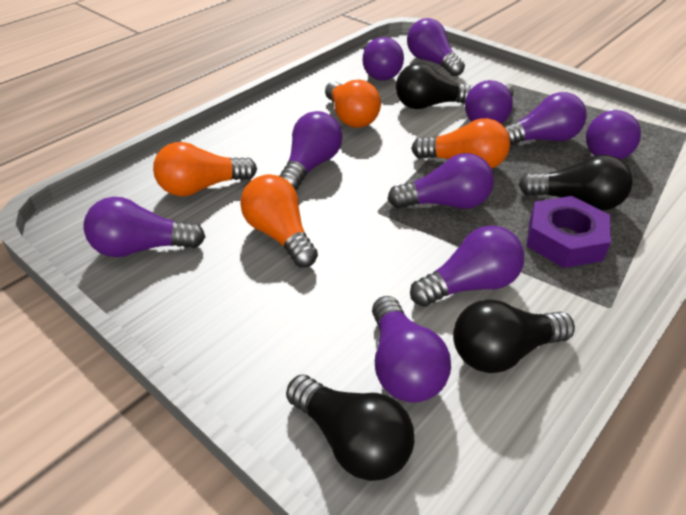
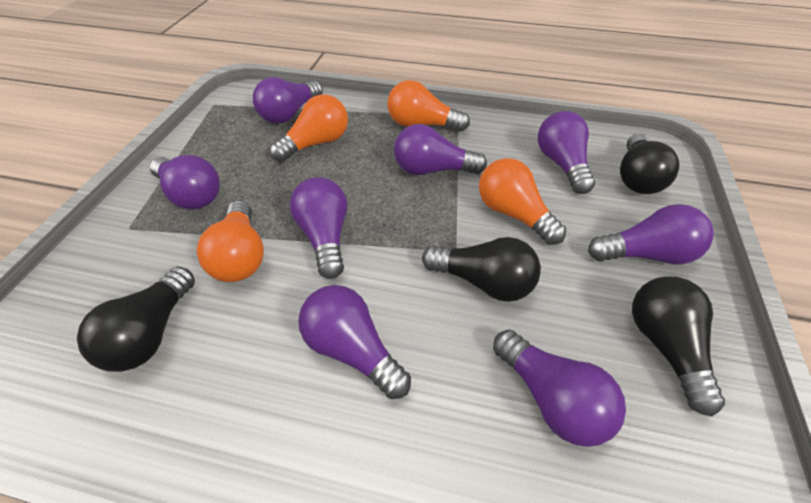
purple light bulb: 10 -> 8
purple nut: 1 -> 0

